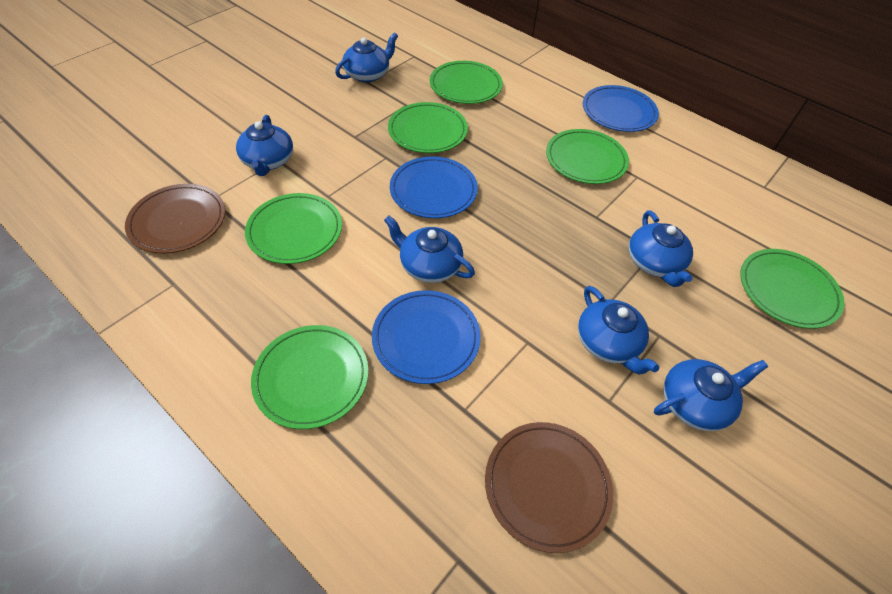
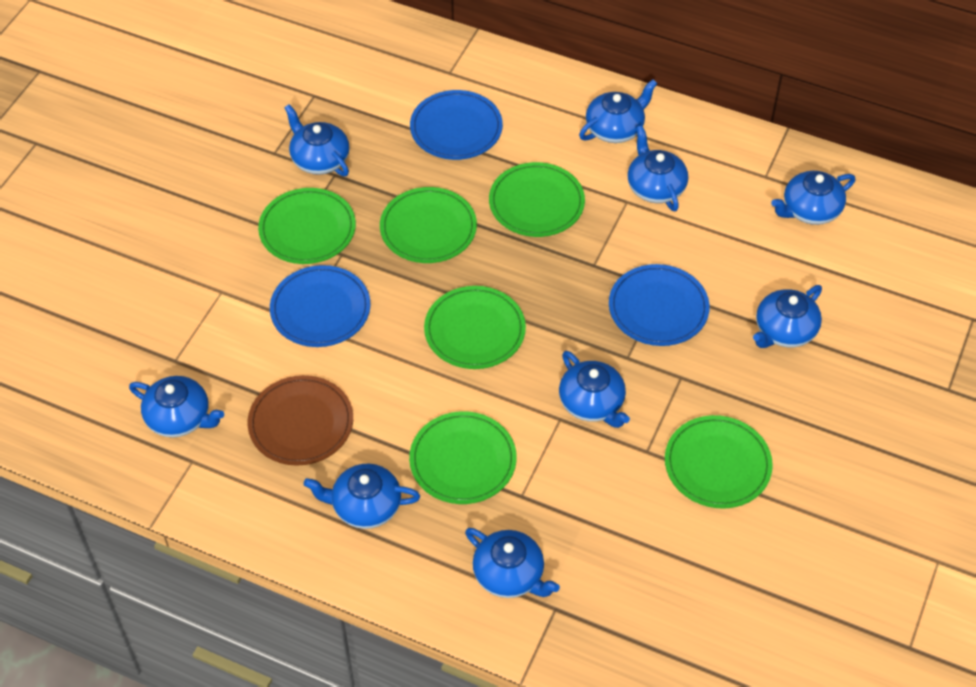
blue teapot: 6 -> 9
brown plate: 2 -> 1

